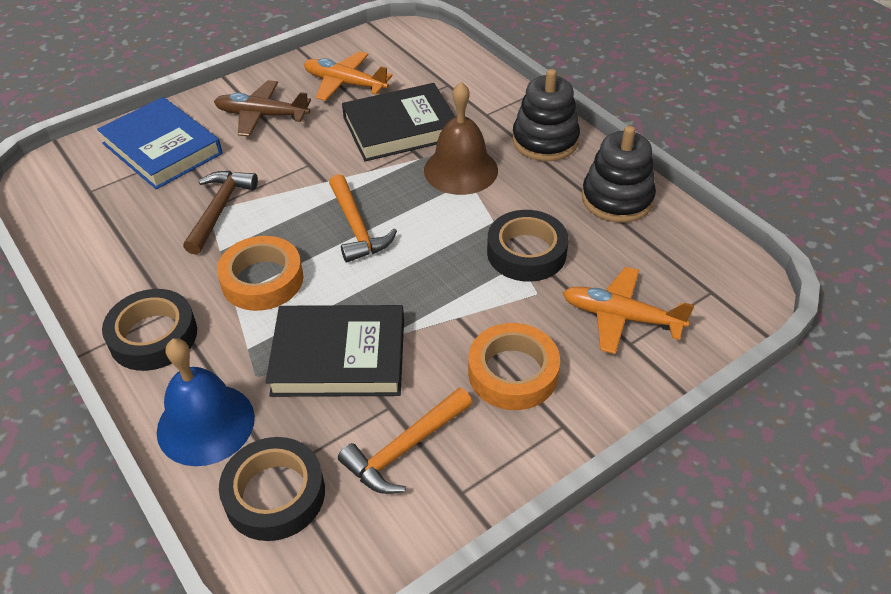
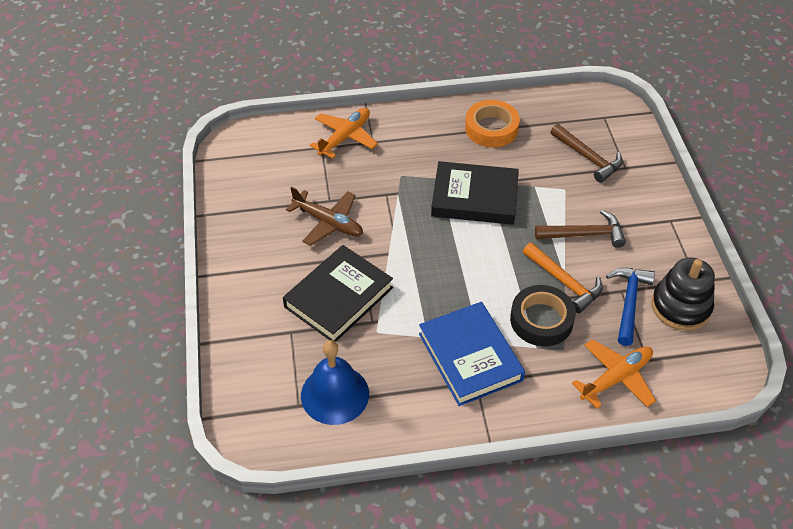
black stacking toy: 2 -> 1
black tape: 3 -> 1
blue hammer: 0 -> 1
brown bell: 1 -> 0
brown hammer: 1 -> 2
orange hammer: 2 -> 1
orange tape: 2 -> 1

